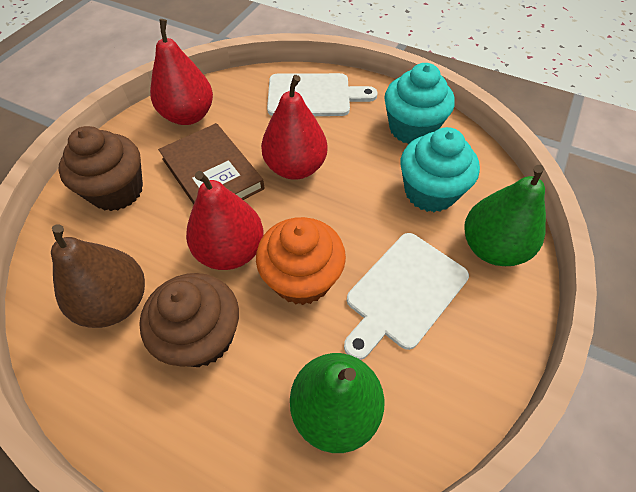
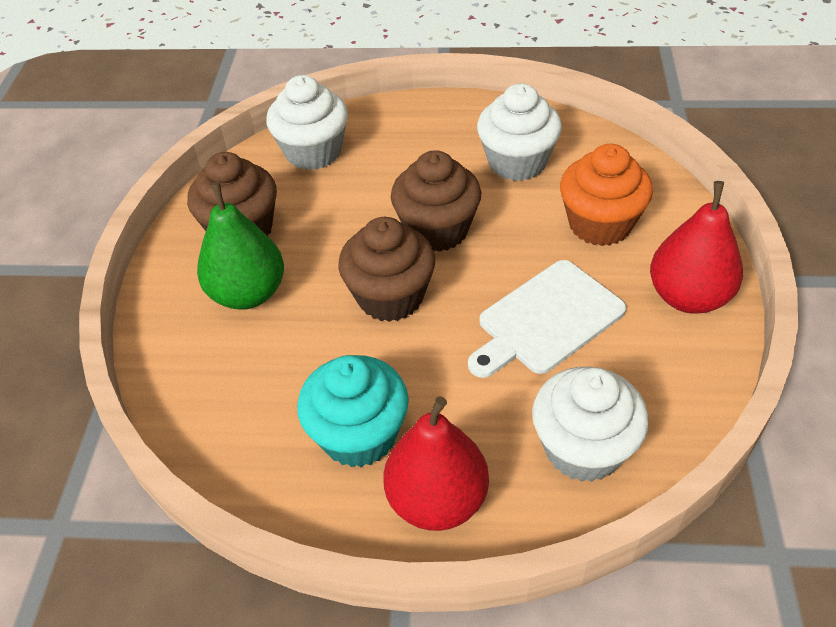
brown book: 1 -> 0
brown cupcake: 2 -> 3
brown pear: 1 -> 0
green pear: 2 -> 1
red pear: 3 -> 2
turquoise cupcake: 2 -> 1
white cupcake: 0 -> 3
white cutting board: 2 -> 1

